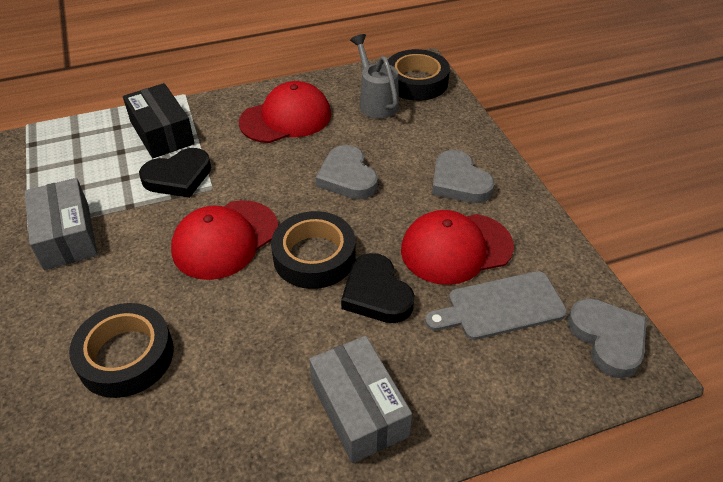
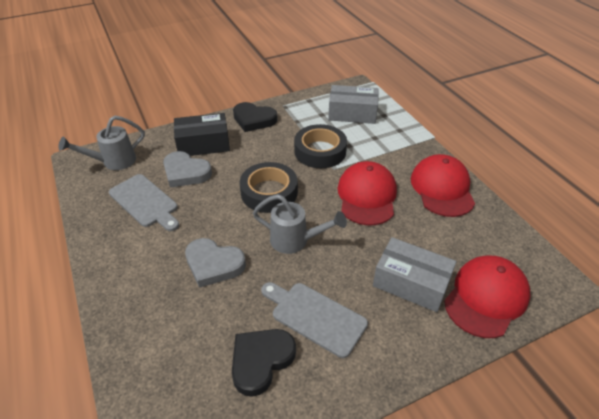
black tape: 3 -> 2
grey cutting board: 1 -> 2
grey heart: 3 -> 2
grey watering can: 1 -> 2

